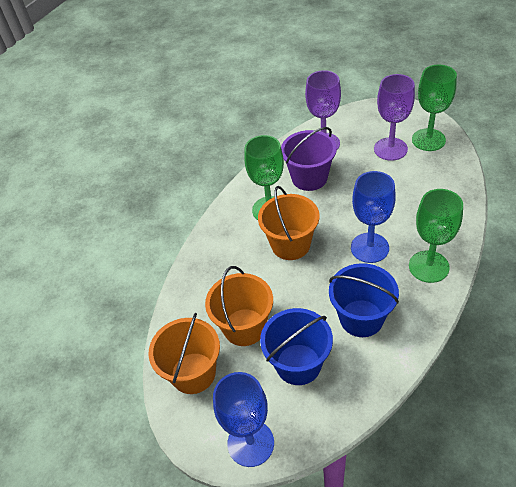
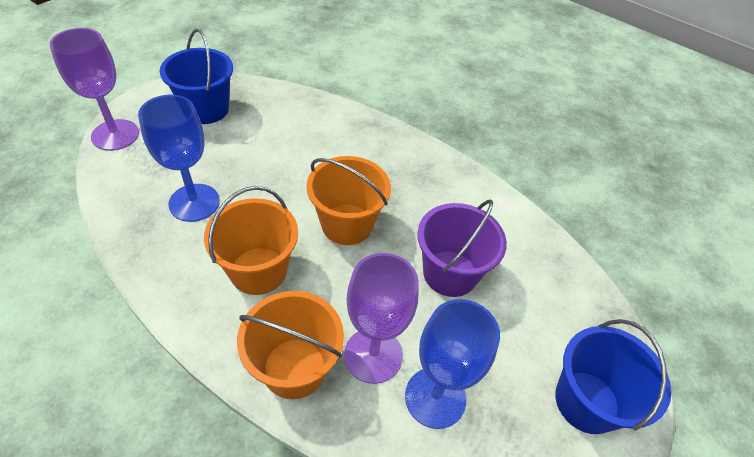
green goblet: 3 -> 0

